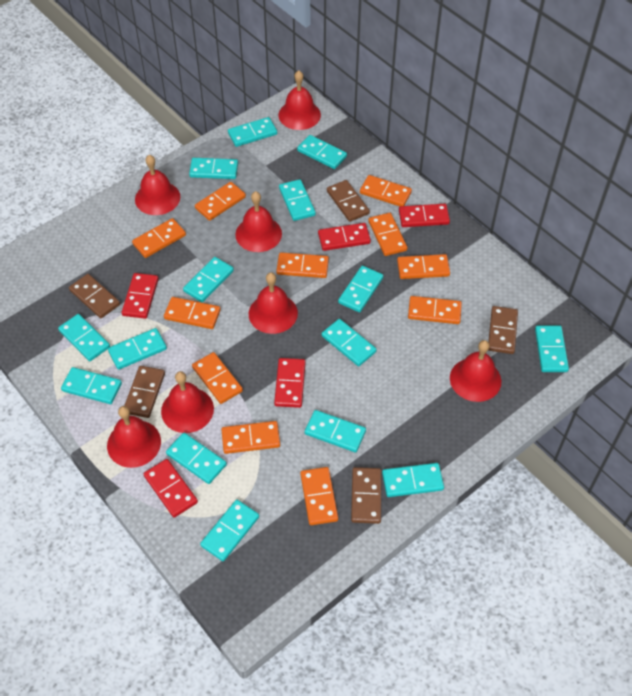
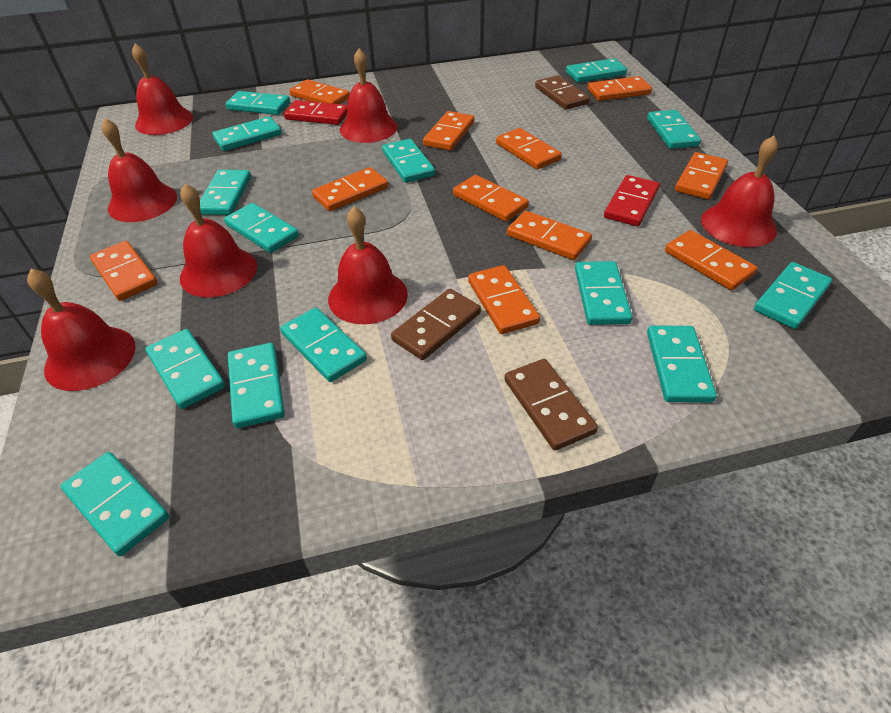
brown domino: 5 -> 3
red domino: 5 -> 2
turquoise domino: 15 -> 14

